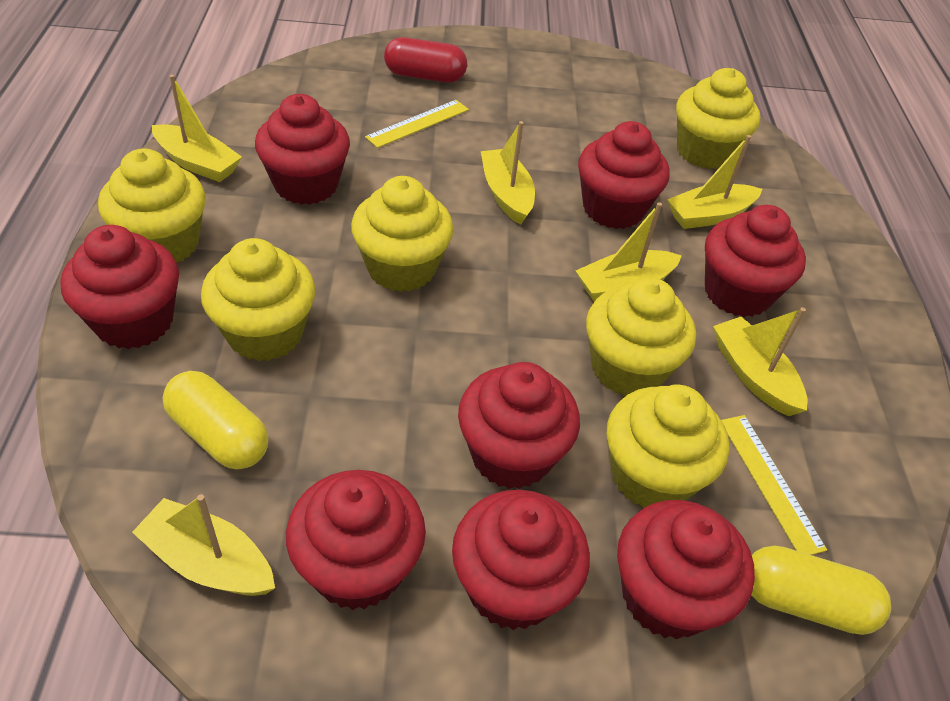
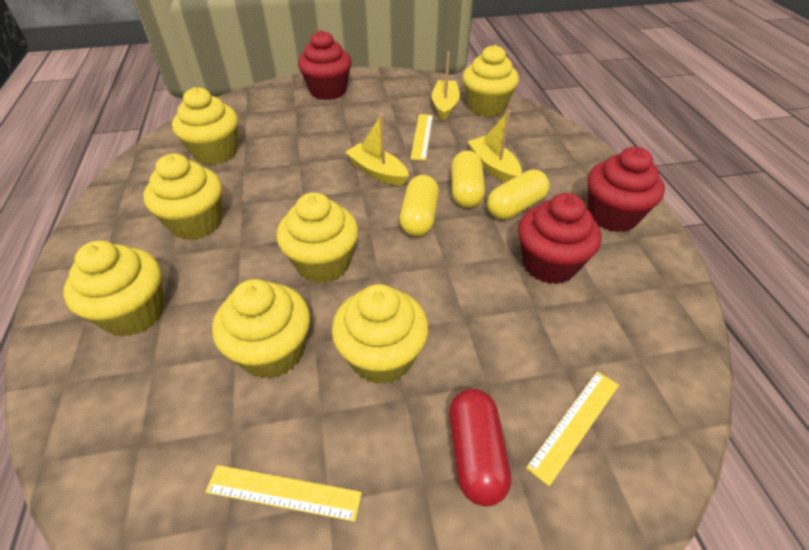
red cupcake: 8 -> 3
yellow boat: 6 -> 3
yellow capsule: 2 -> 3
yellow cupcake: 6 -> 7
yellow ruler: 2 -> 3

